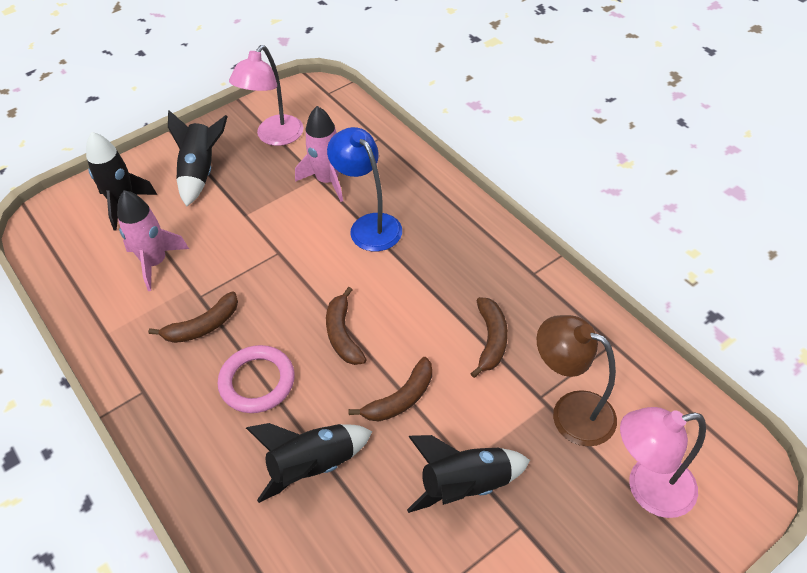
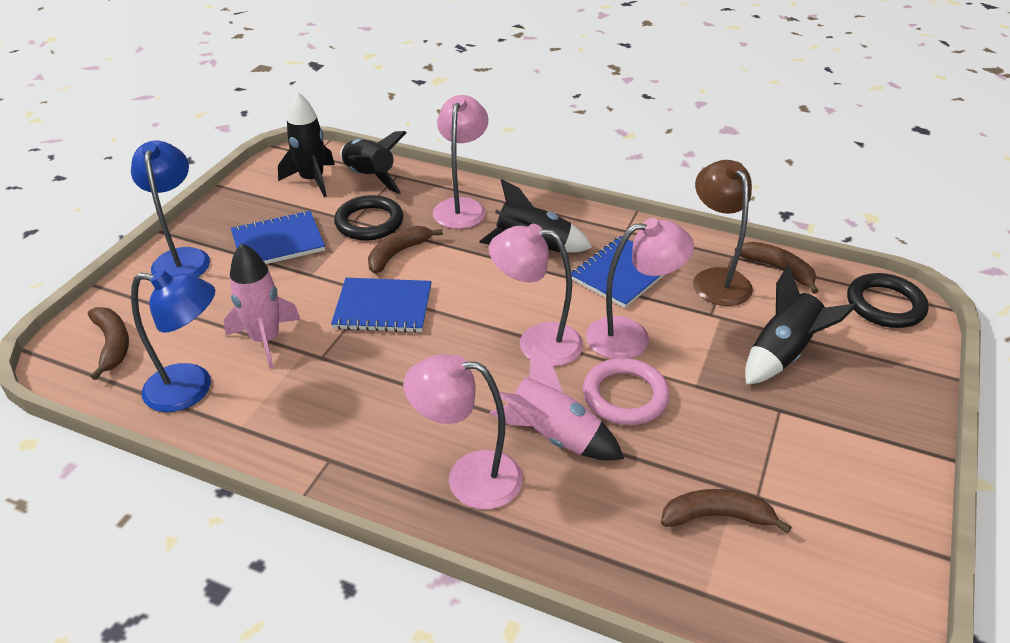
black ring: 0 -> 2
blue lamp: 1 -> 2
blue notebook: 0 -> 3
pink lamp: 2 -> 4

